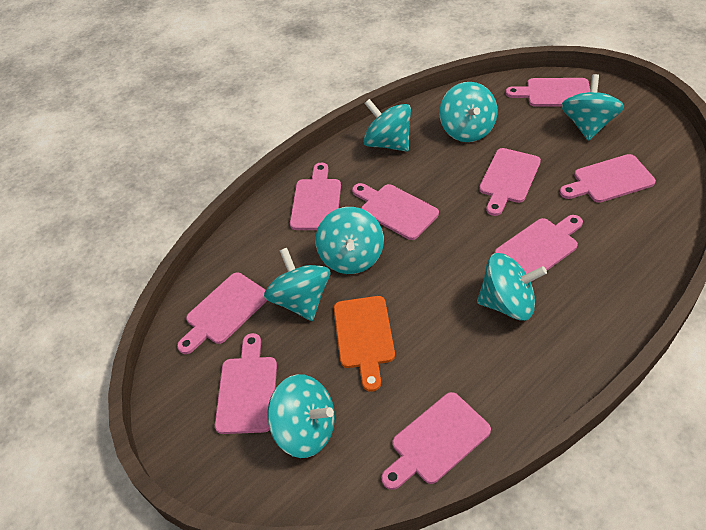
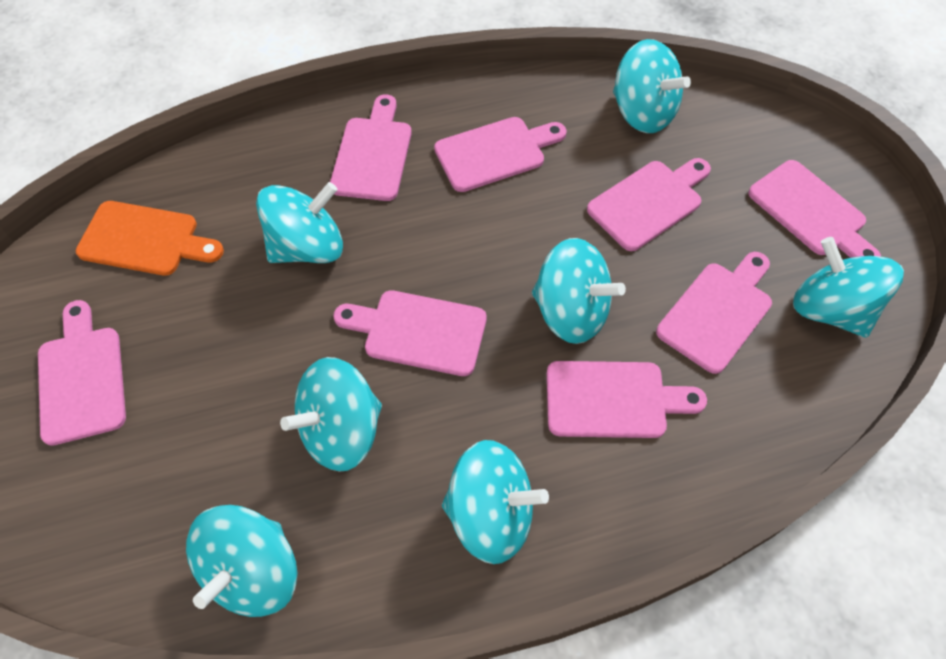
pink cutting board: 9 -> 8

